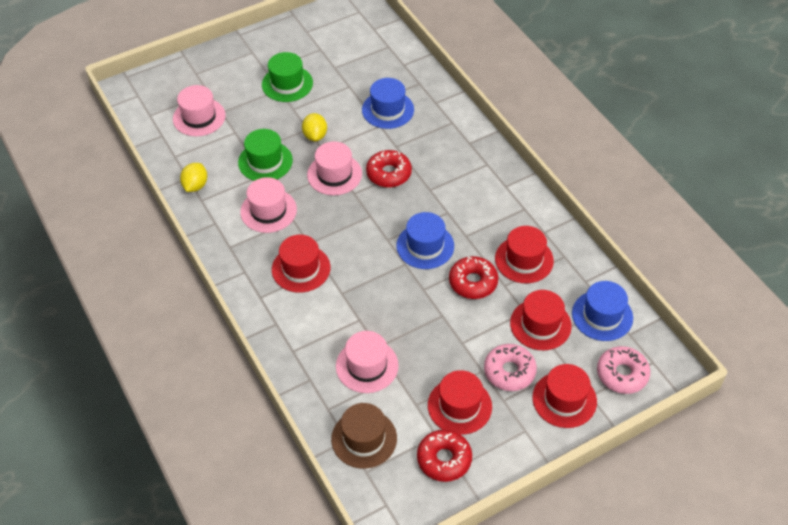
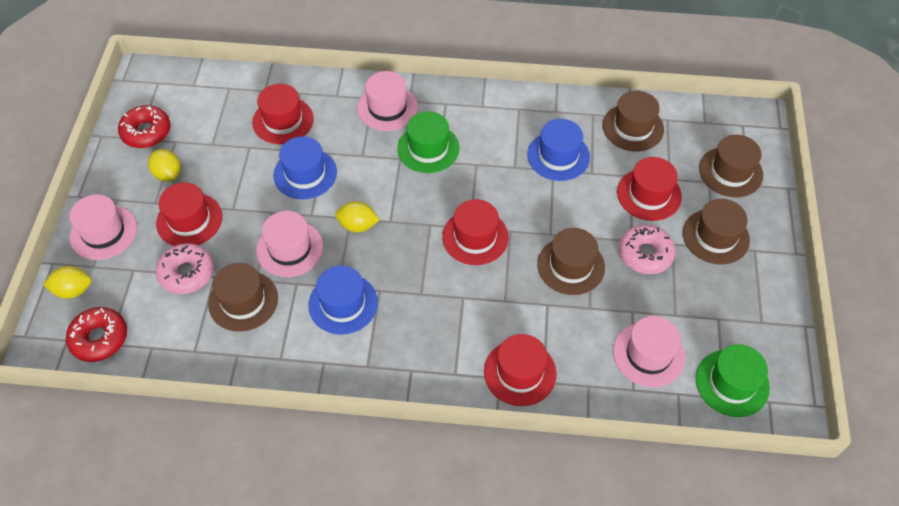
brown hat: 1 -> 5
red donut: 3 -> 2
yellow lemon: 2 -> 3

